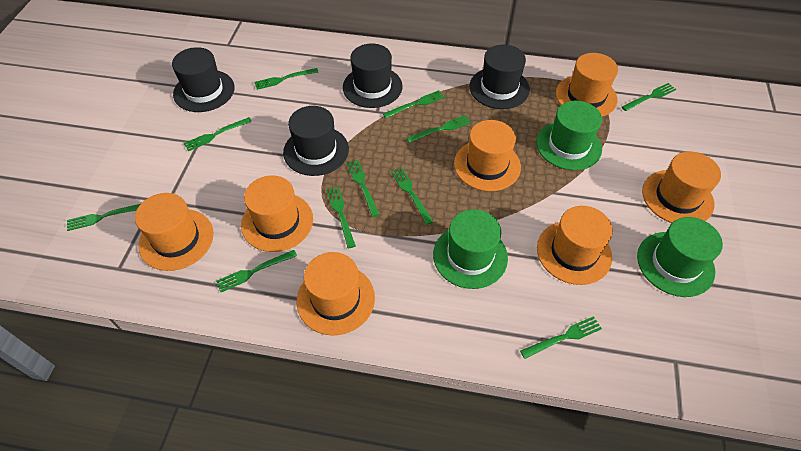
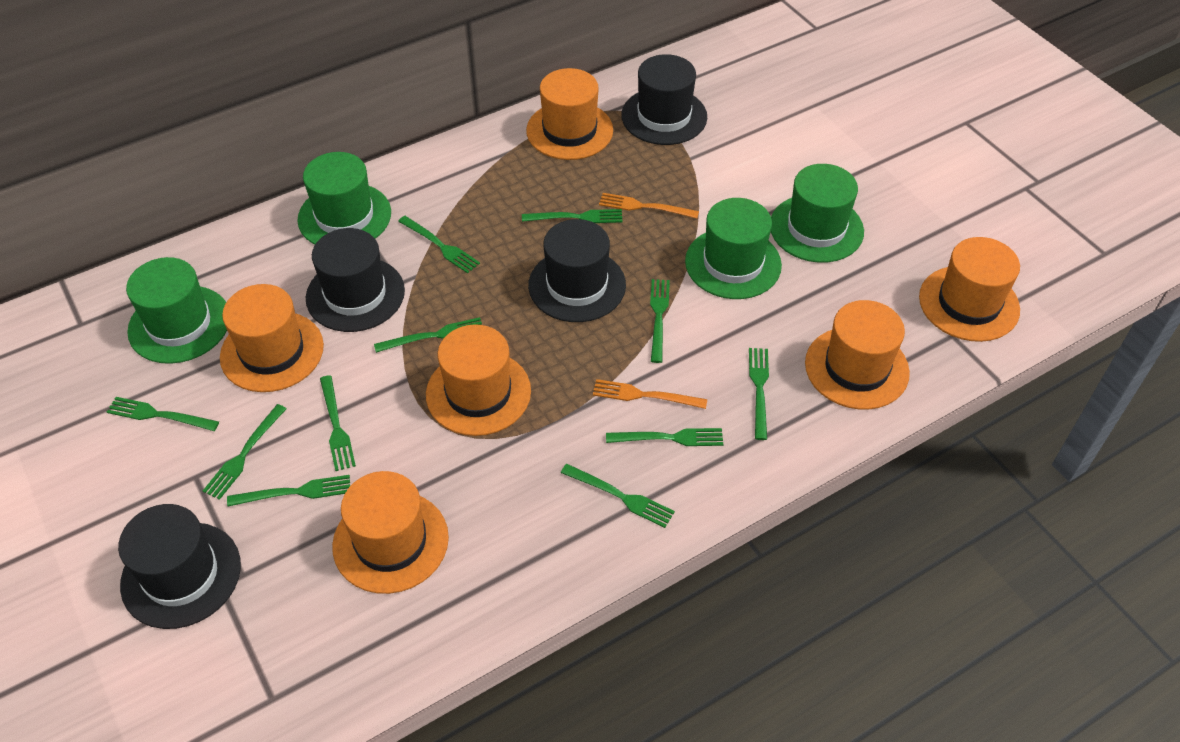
green hat: 3 -> 4
orange fork: 0 -> 2
orange hat: 7 -> 6

